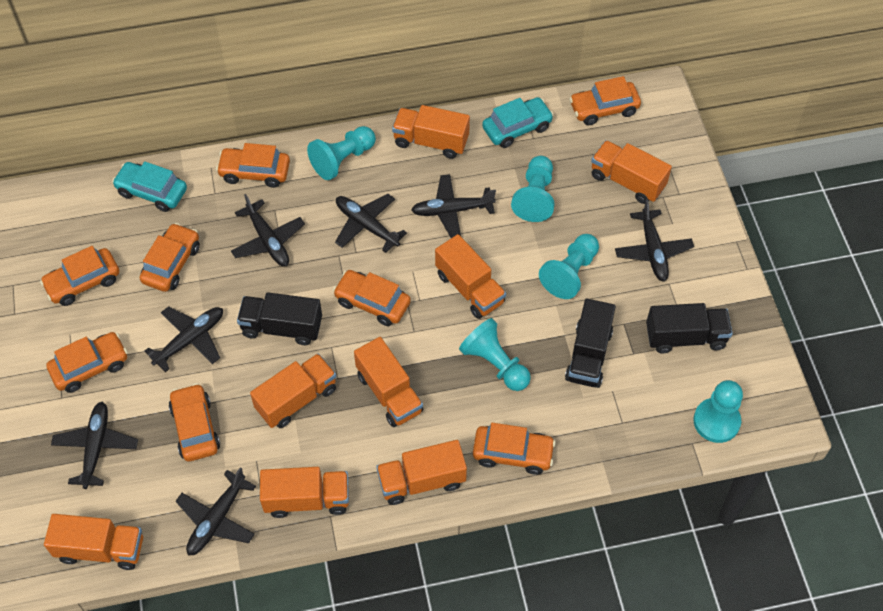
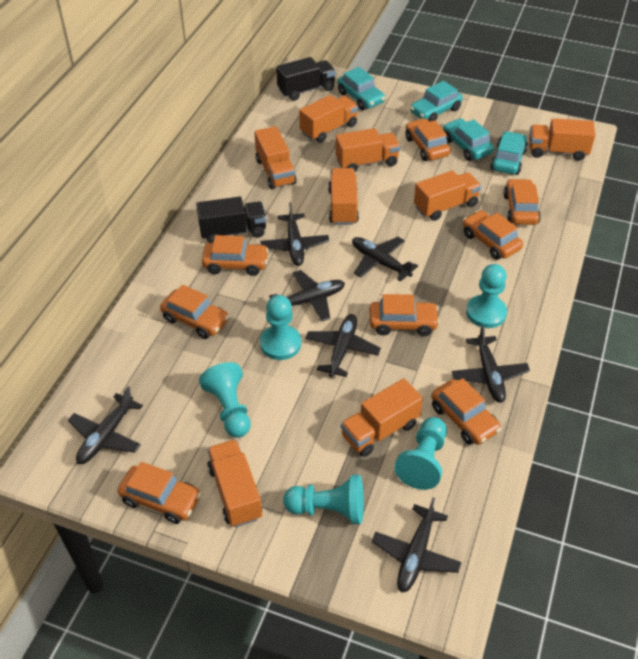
black truck: 3 -> 2
turquoise car: 2 -> 4

